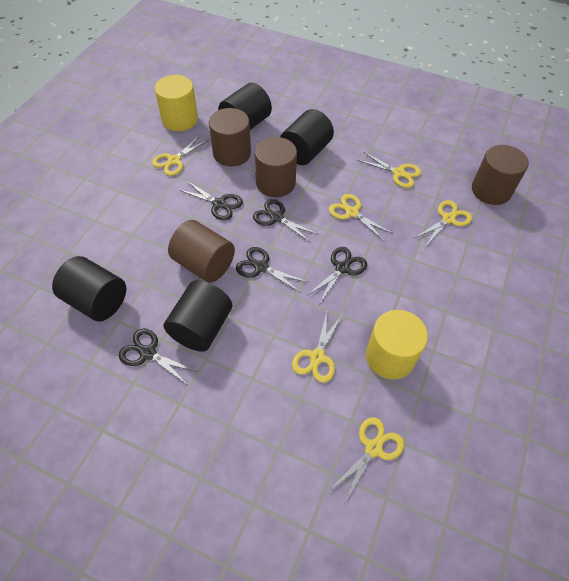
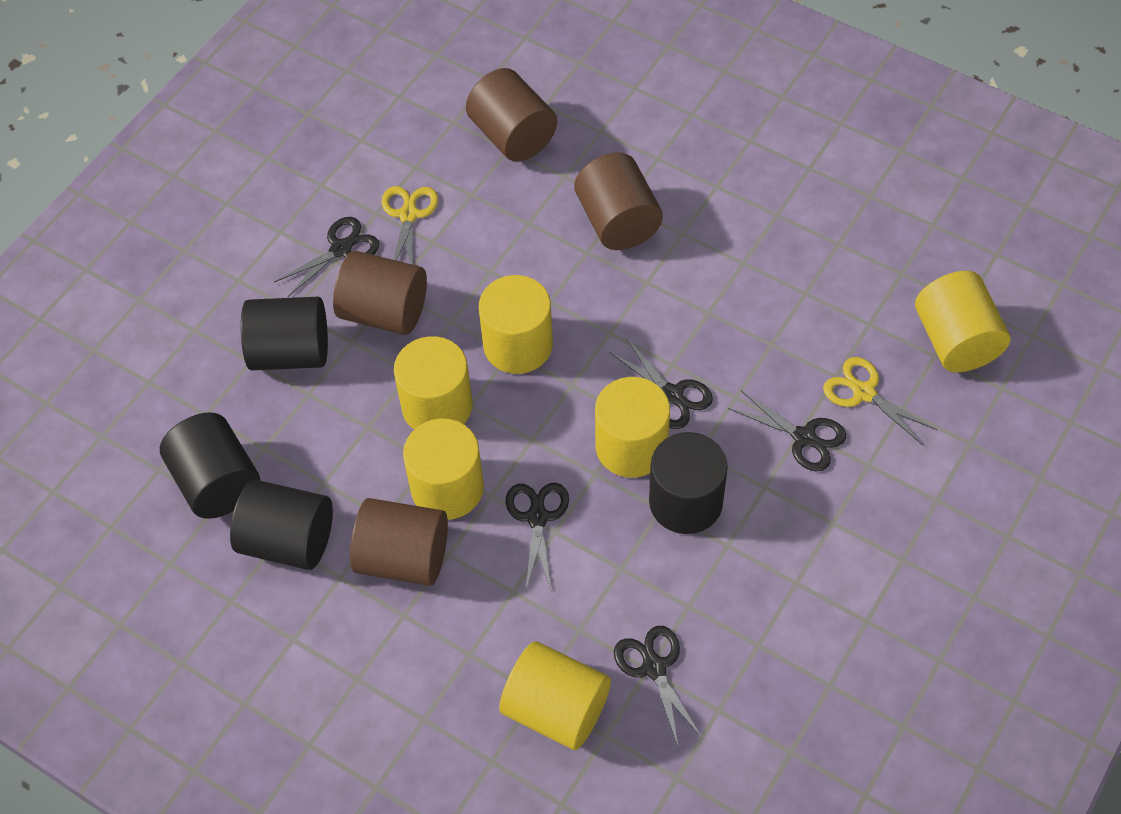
yellow cylinder: 2 -> 6
yellow scissors: 6 -> 2

